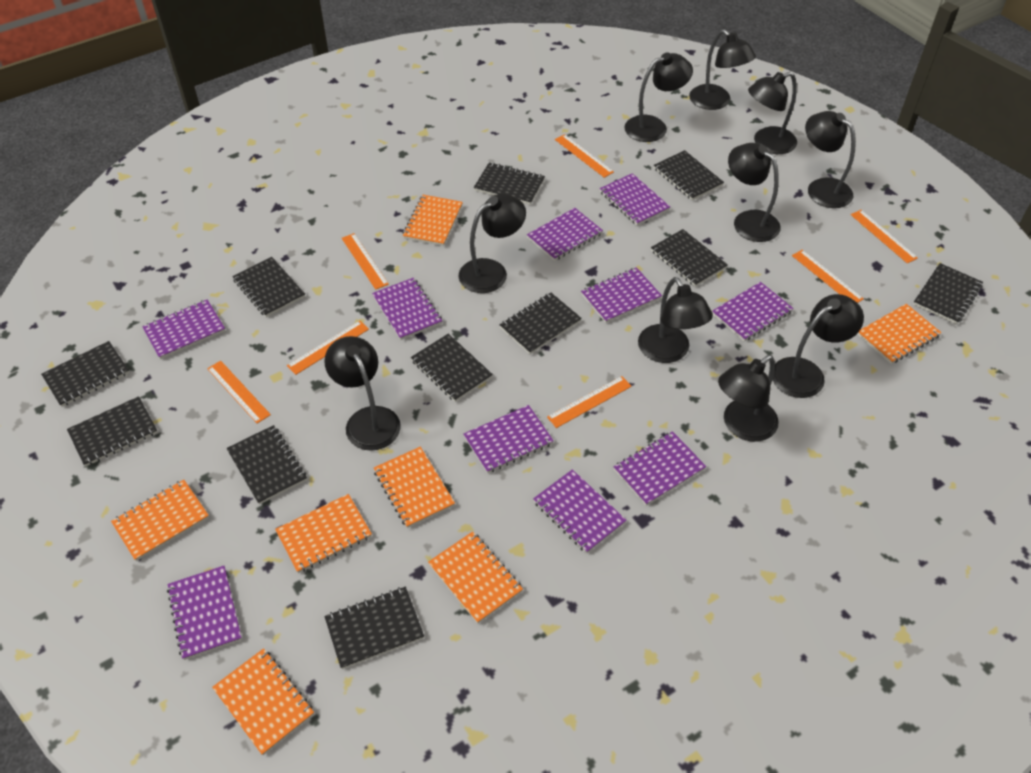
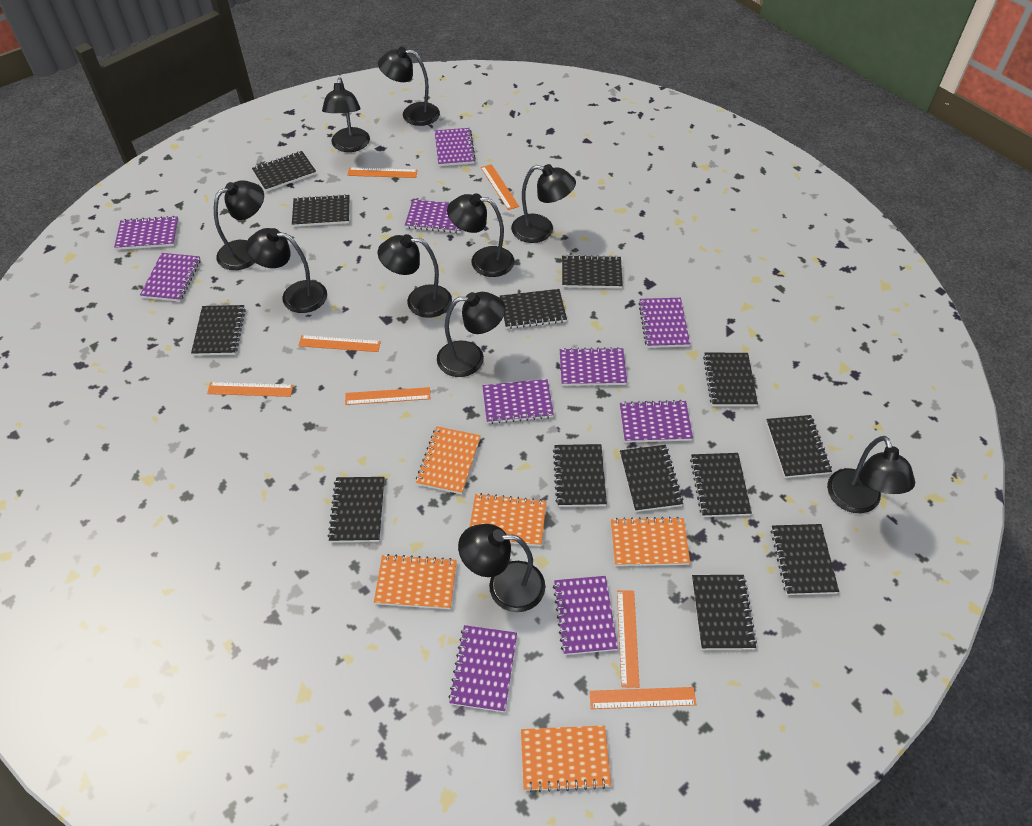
black notebook: 11 -> 13
orange notebook: 7 -> 5

